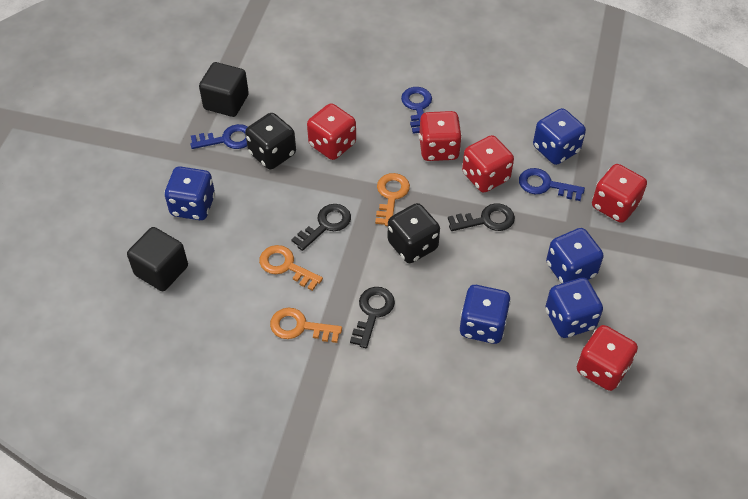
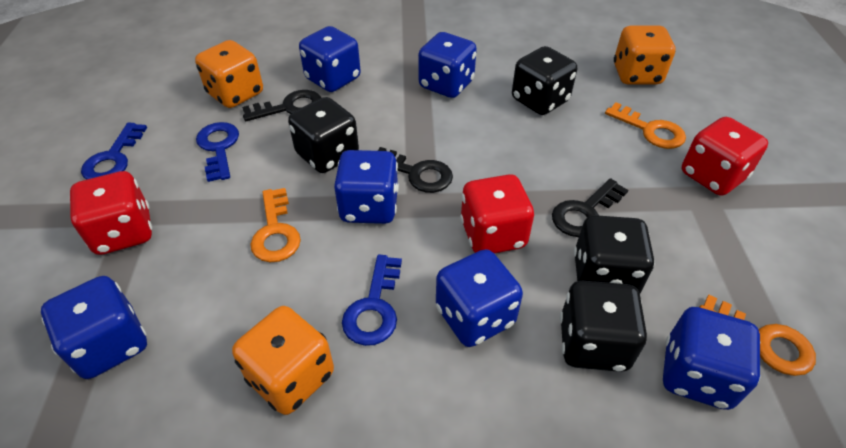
black cube: 2 -> 0
black dice: 2 -> 4
blue dice: 5 -> 6
orange dice: 0 -> 3
red dice: 5 -> 3

